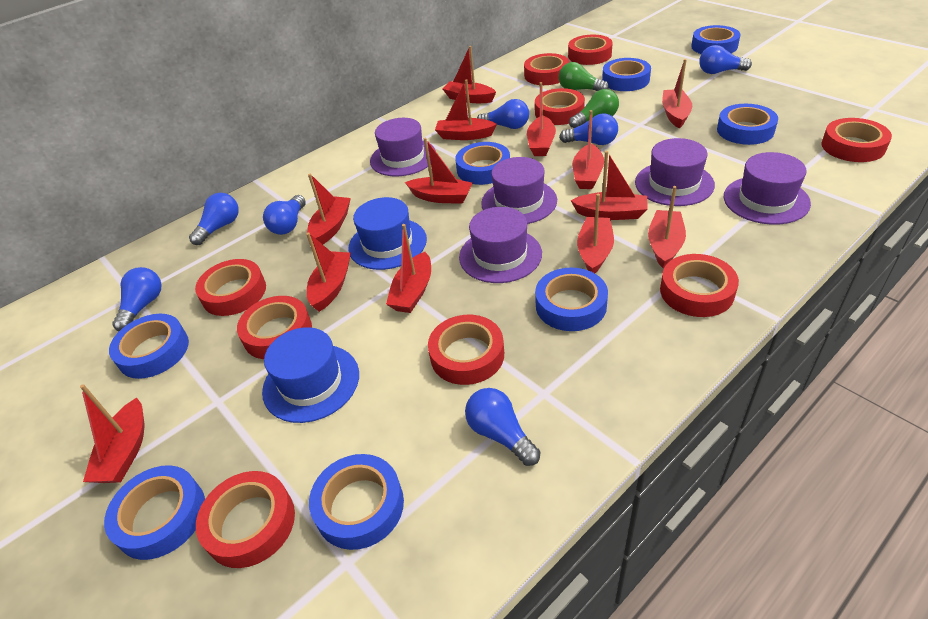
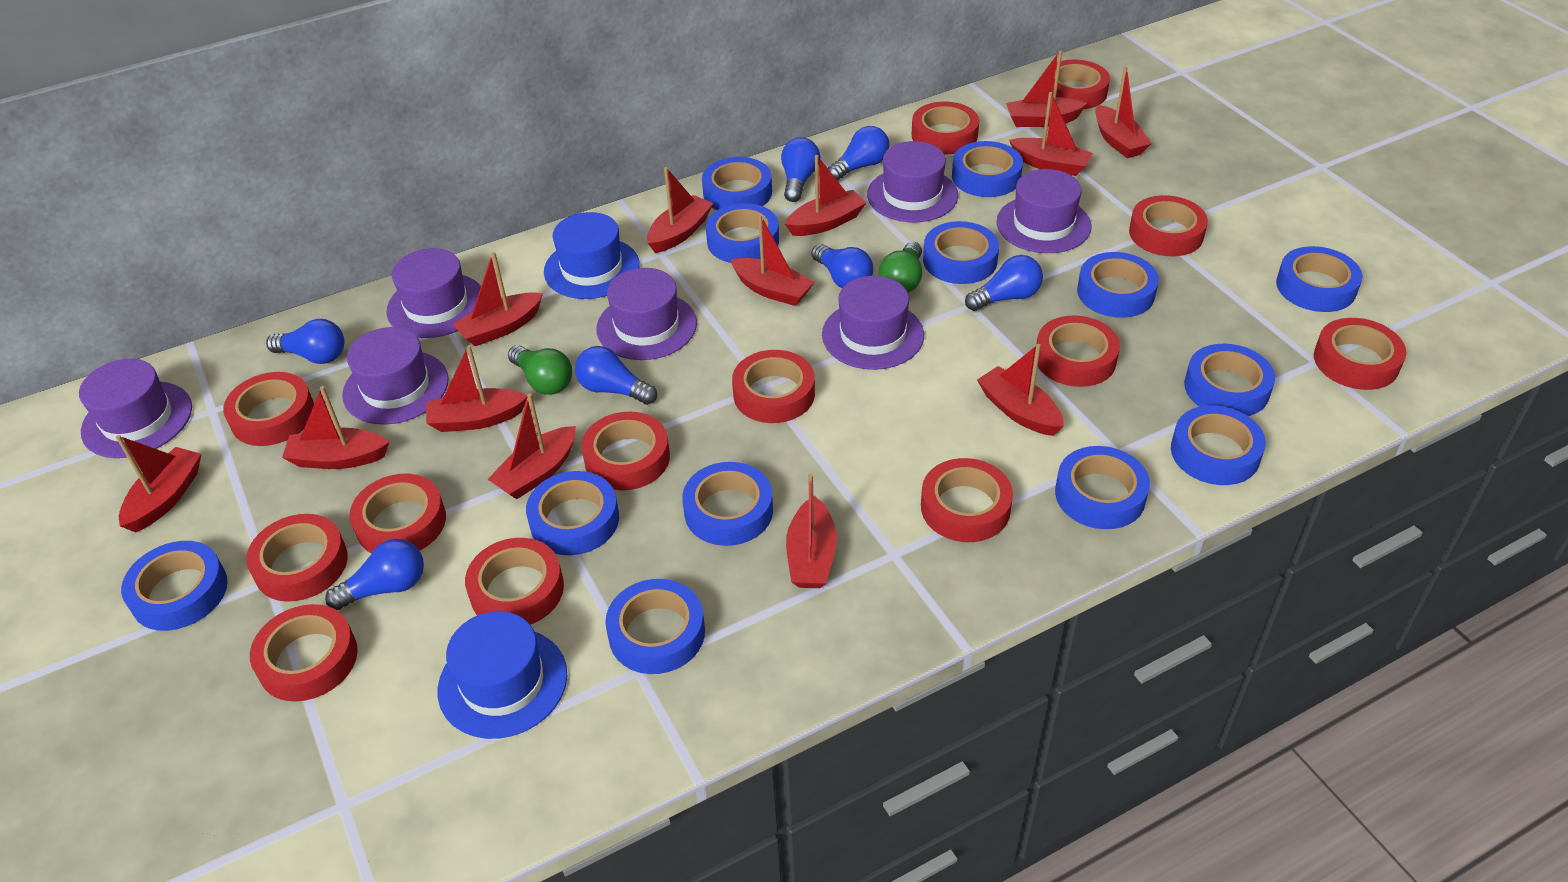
blue tape: 8 -> 13
purple hat: 5 -> 7
red tape: 9 -> 13

